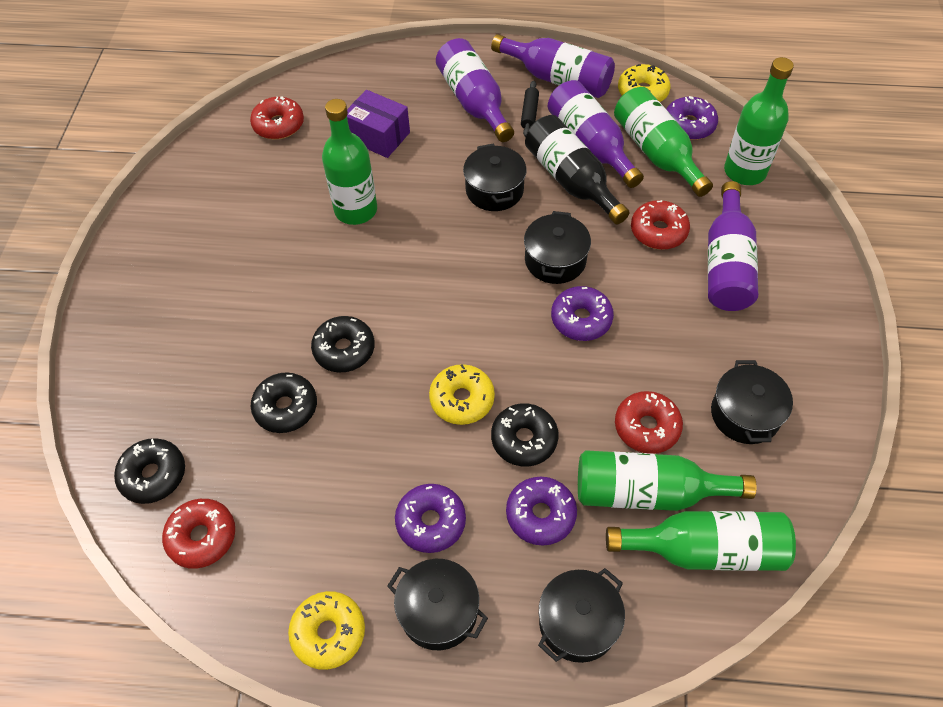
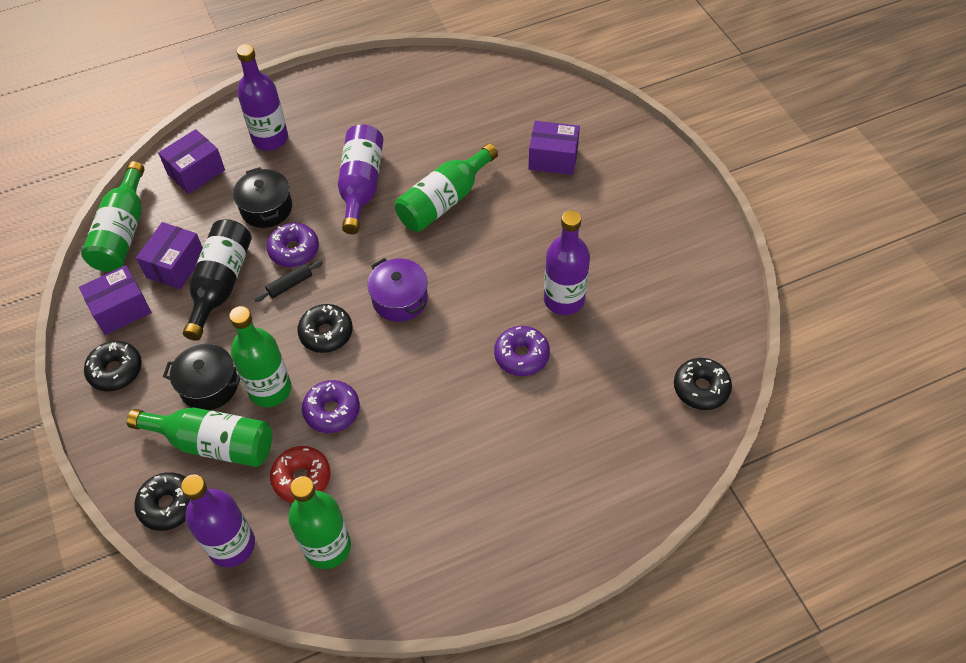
black pot: 5 -> 2
purple box: 1 -> 4
purple donut: 4 -> 3
purple pot: 0 -> 1
red donut: 4 -> 1
yellow donut: 3 -> 0

